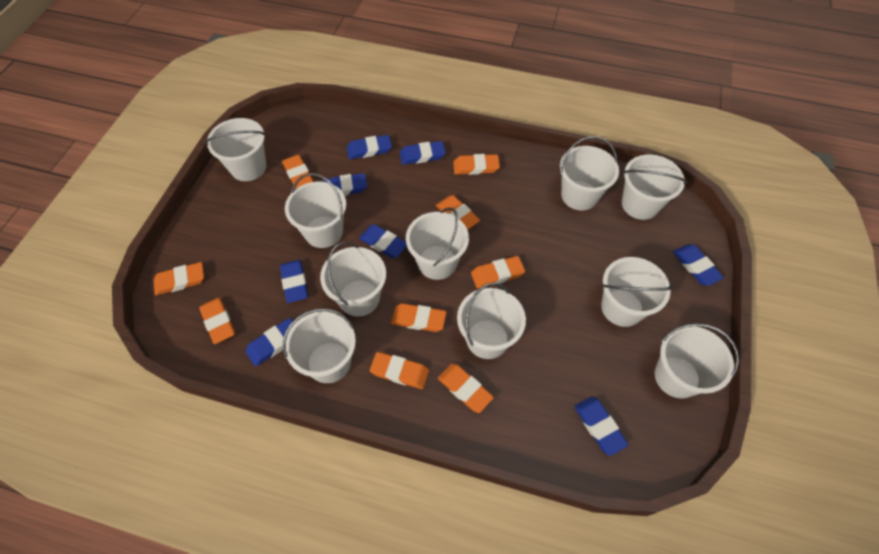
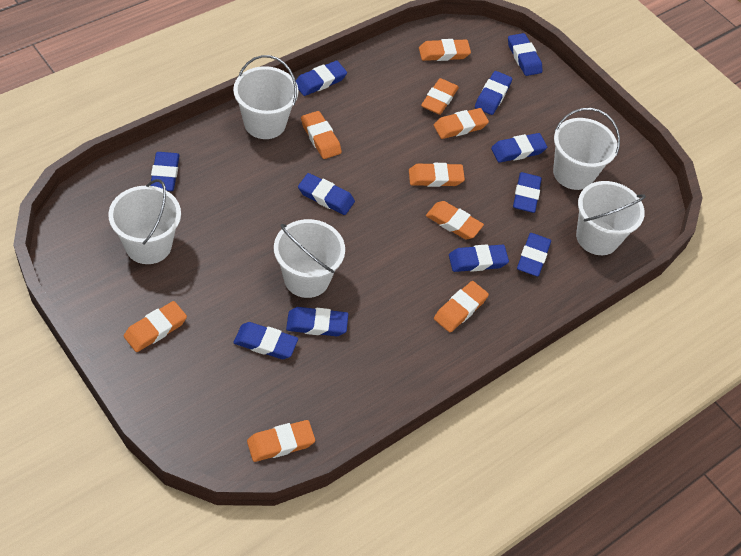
blue eraser: 8 -> 11
white bucket: 10 -> 5

